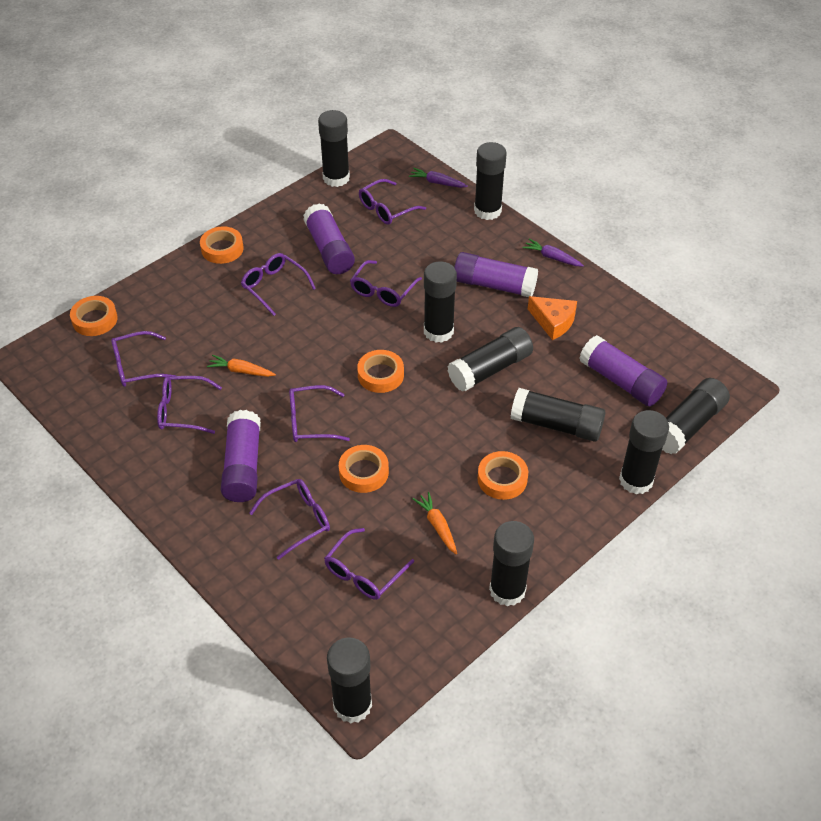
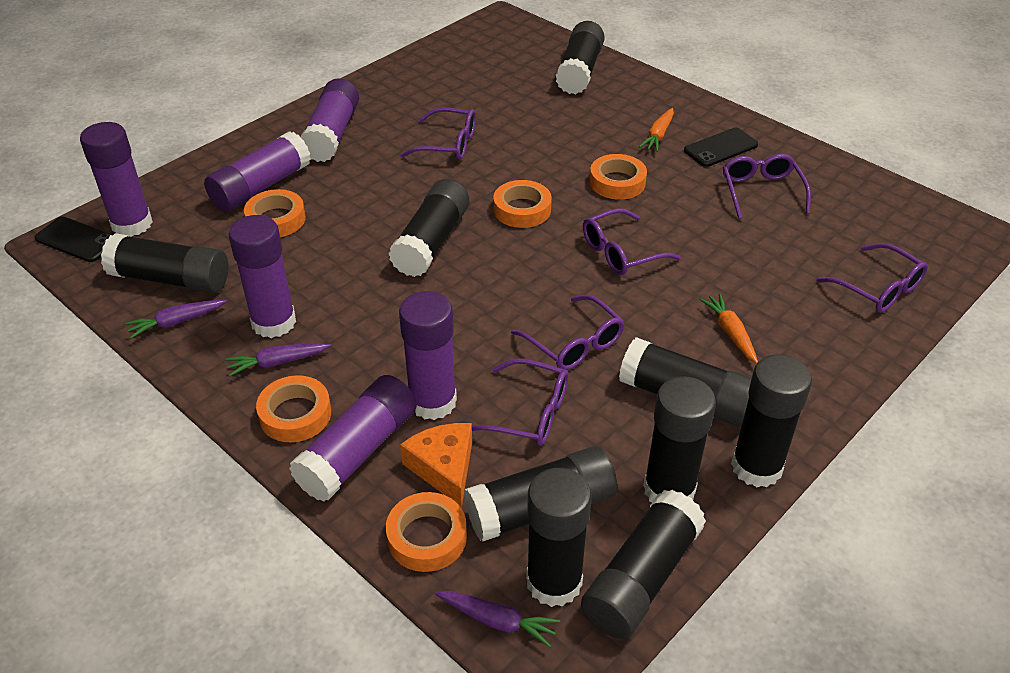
black phone: 0 -> 2
purple carrot: 2 -> 3
purple glasses: 8 -> 6
purple glue stick: 4 -> 6

